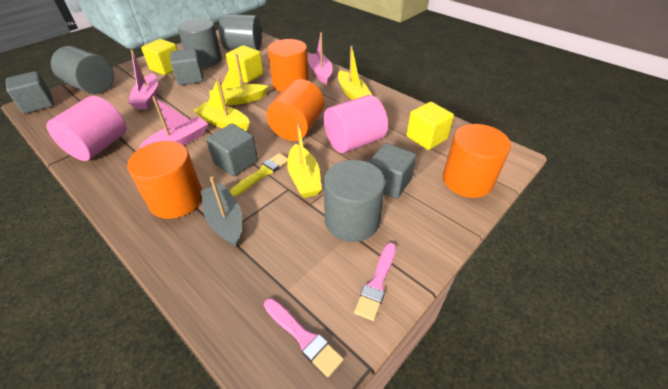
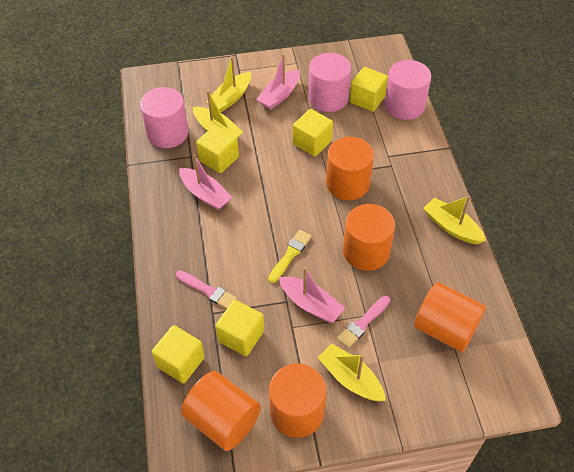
grey boat: 1 -> 0
grey cube: 4 -> 0
grey cylinder: 4 -> 0
orange cylinder: 4 -> 5
pink cylinder: 2 -> 3
yellow cube: 3 -> 5

